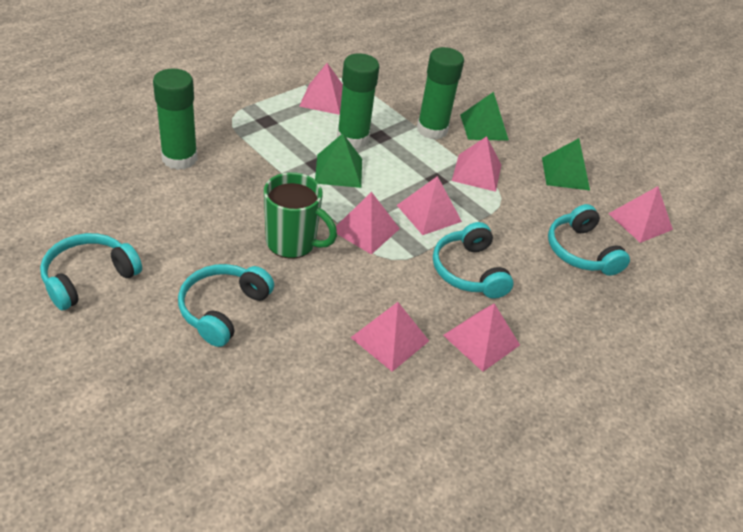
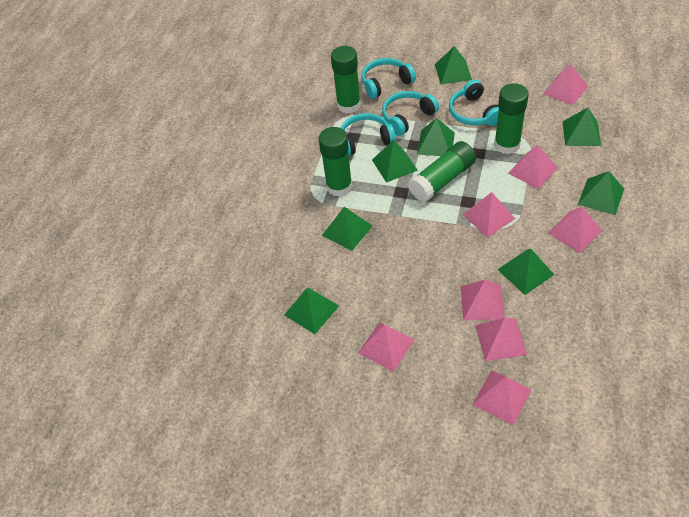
green glue stick: 3 -> 4
green mug: 1 -> 0
green pyramid: 3 -> 8
pink pyramid: 7 -> 8

